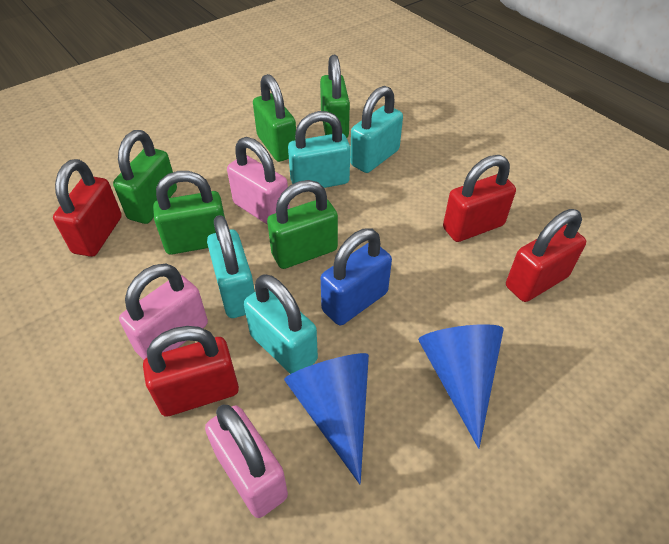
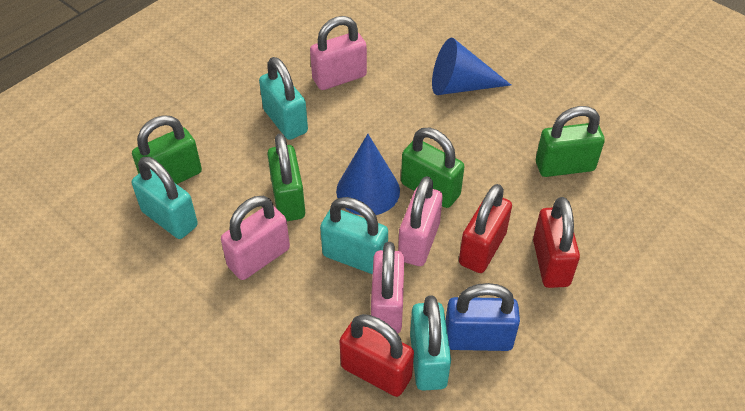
green padlock: 5 -> 4
pink padlock: 3 -> 4
red padlock: 4 -> 3

